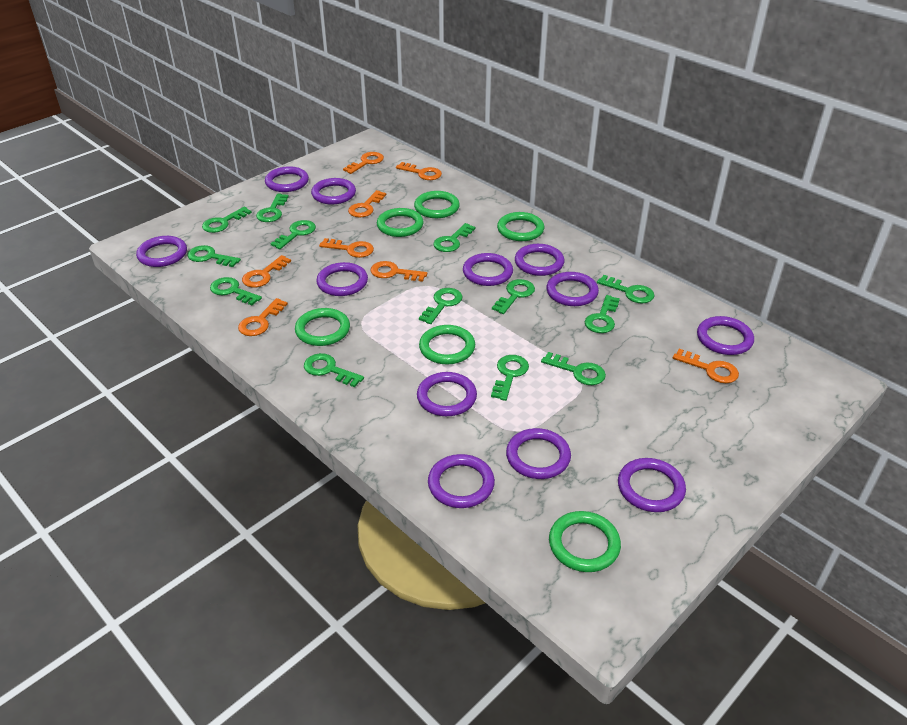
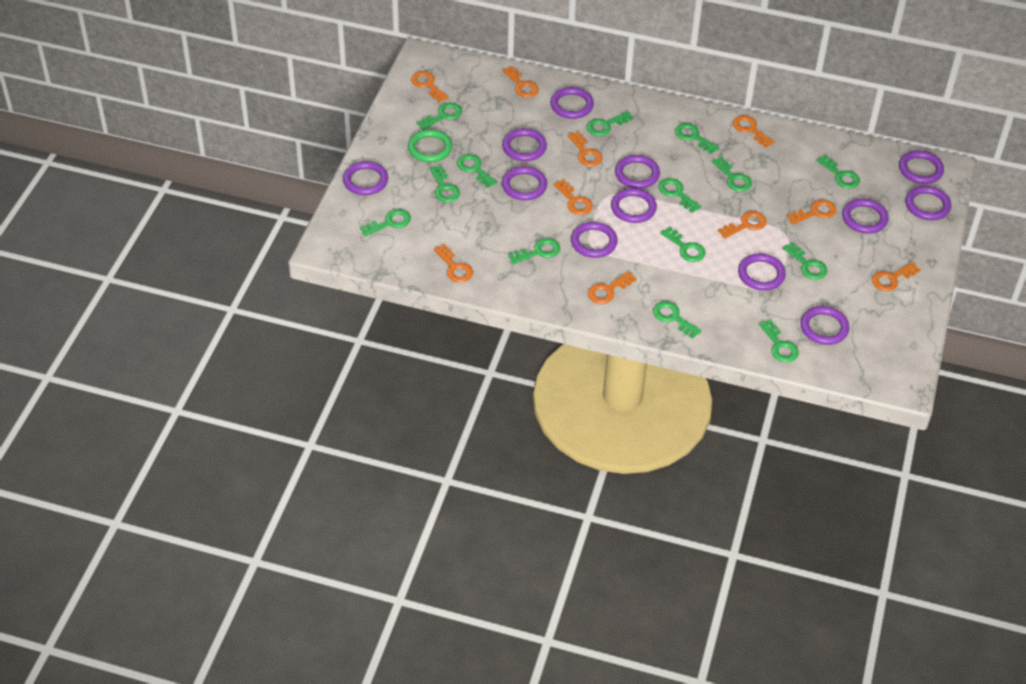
green key: 13 -> 14
green ring: 6 -> 1
orange key: 8 -> 10

